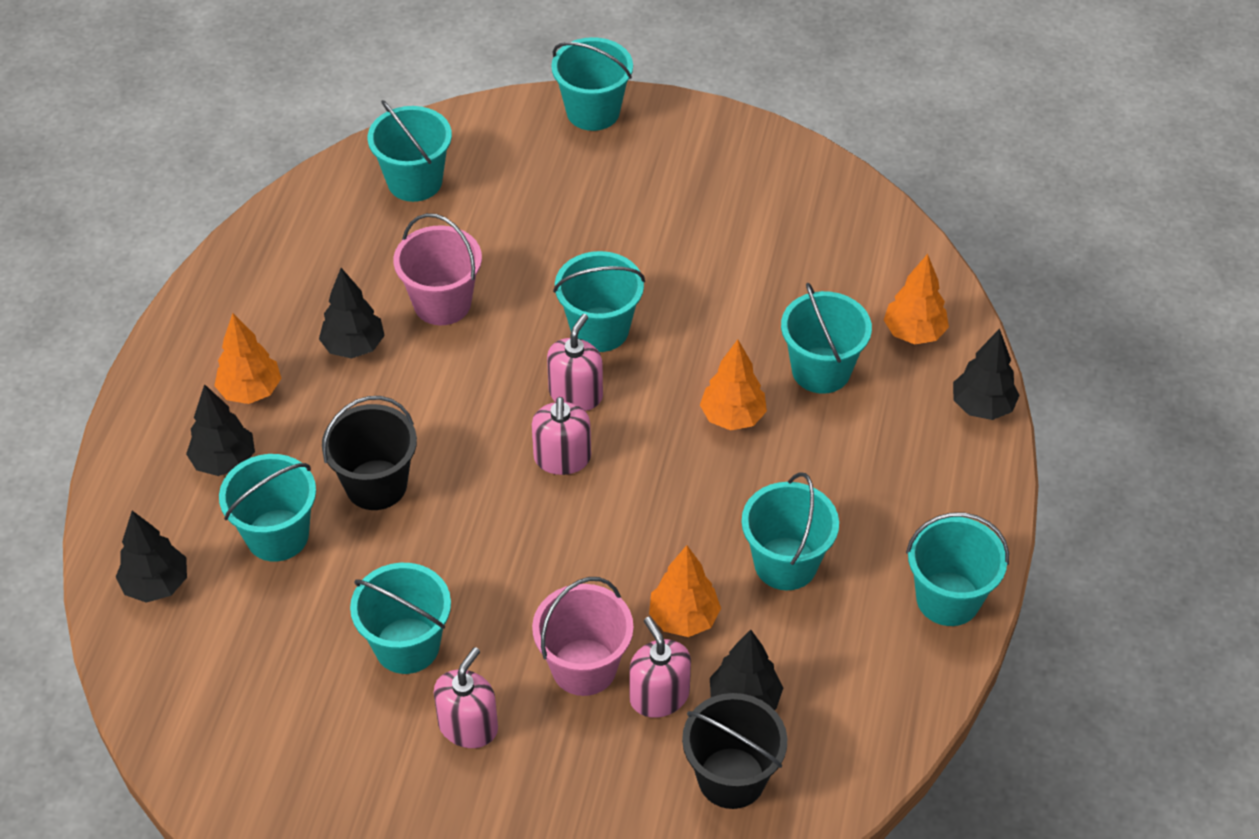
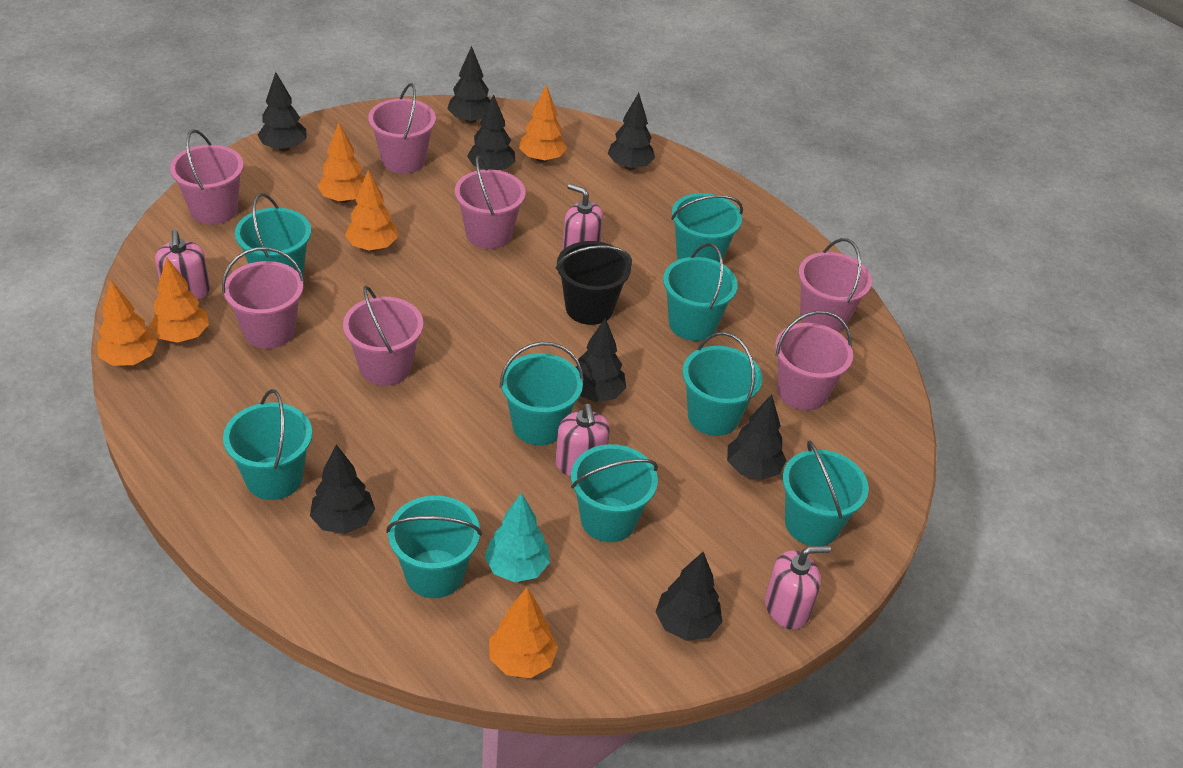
black bucket: 2 -> 1
black tree: 5 -> 8
orange tree: 4 -> 6
pink bucket: 2 -> 7
turquoise bucket: 8 -> 9
turquoise tree: 0 -> 1

